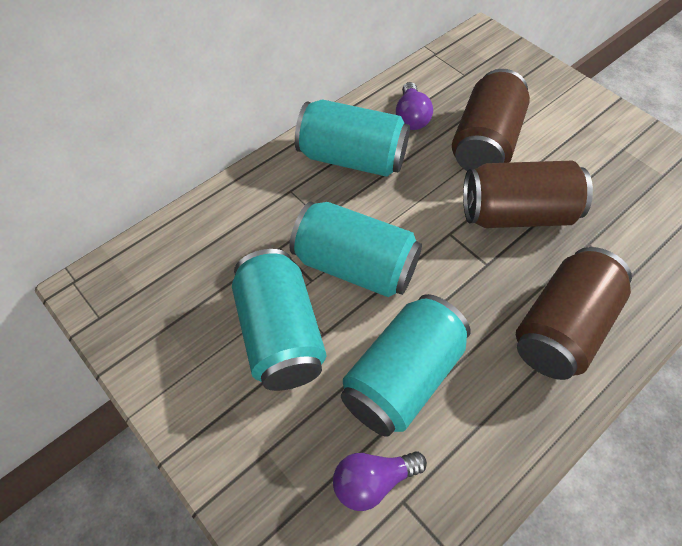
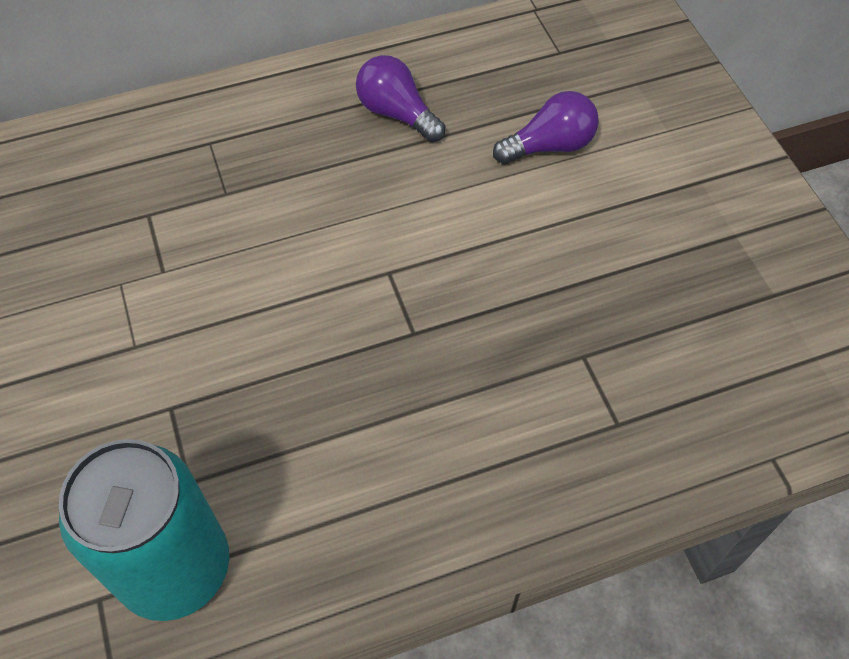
brown can: 3 -> 0
turquoise can: 4 -> 1

